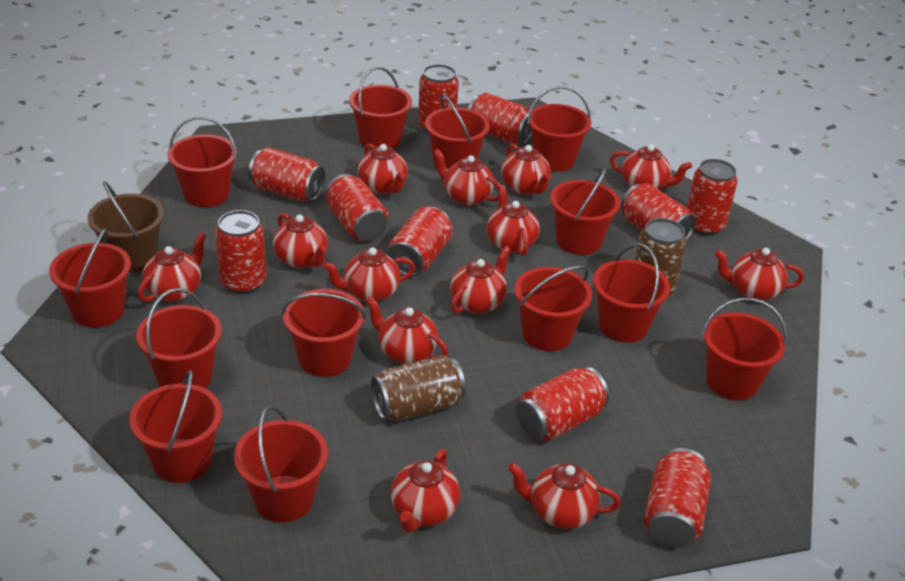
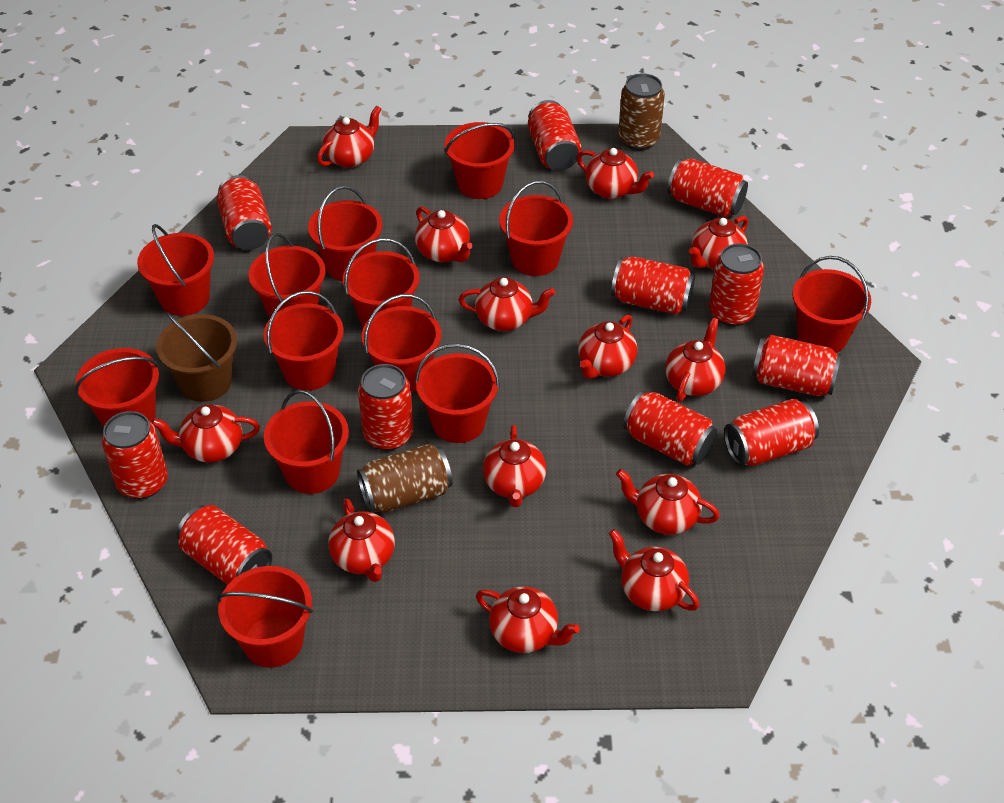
red can: 10 -> 11

